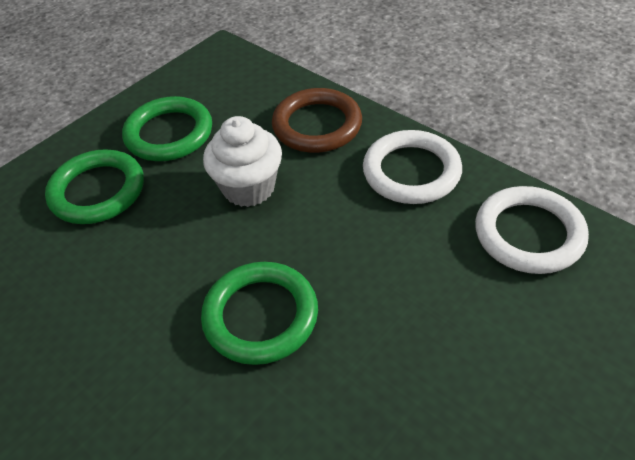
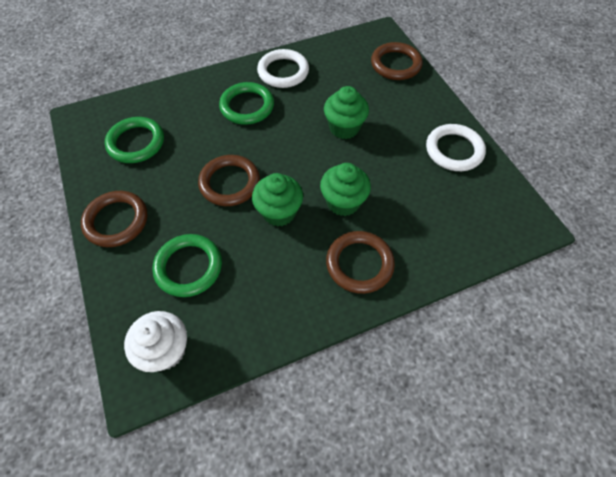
brown ring: 1 -> 4
green cupcake: 0 -> 3

